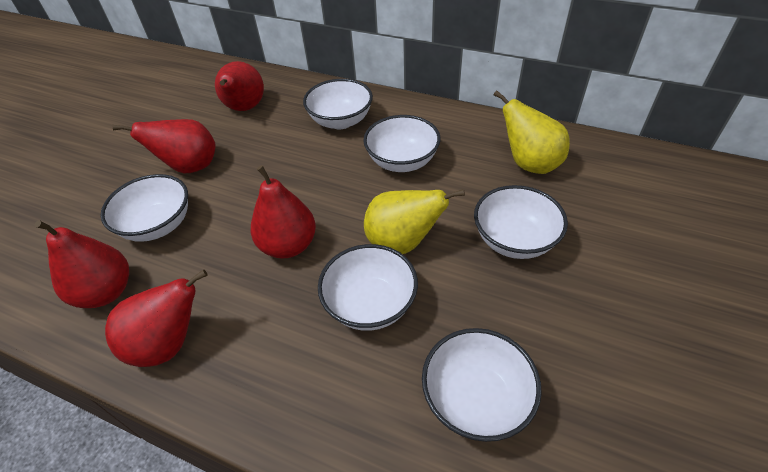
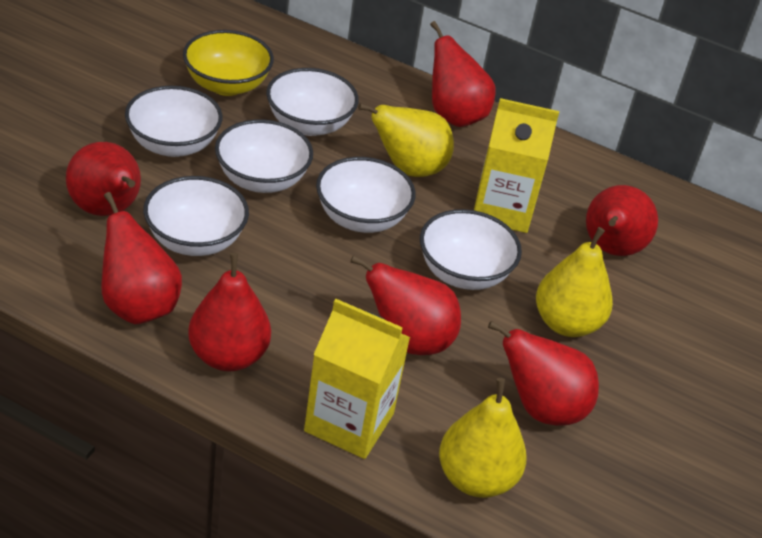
red pear: 5 -> 7
yellow bowl: 0 -> 1
yellow carton: 0 -> 2
yellow pear: 2 -> 3

